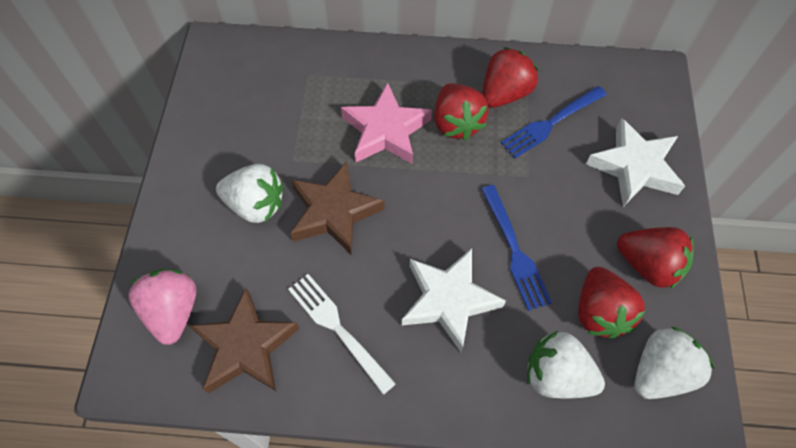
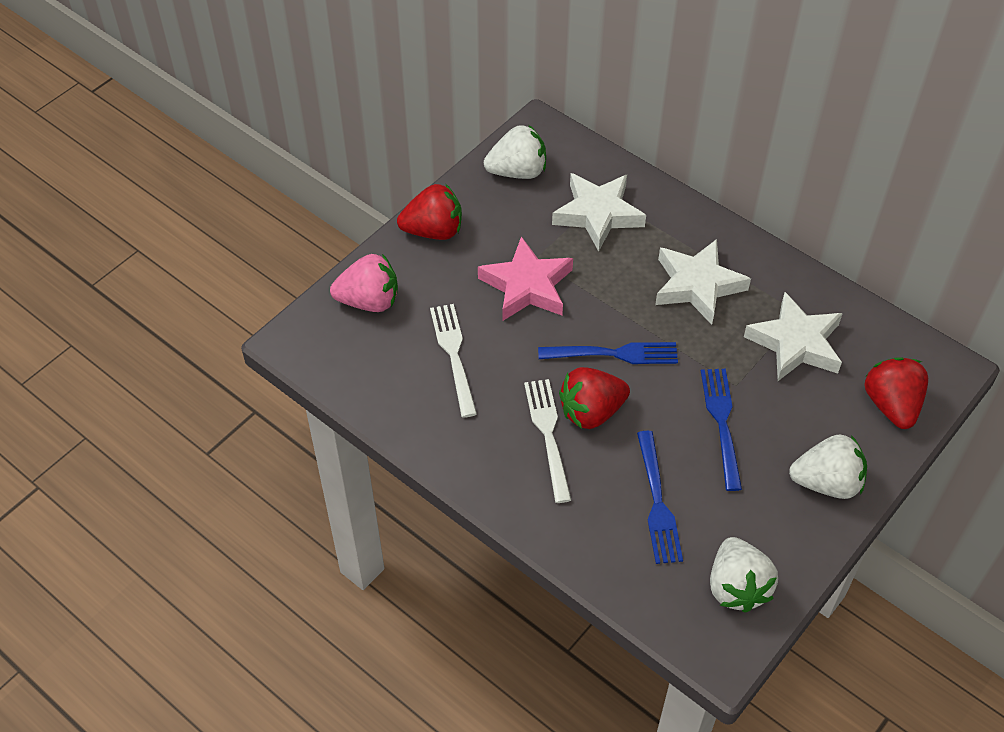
blue fork: 2 -> 3
brown star: 2 -> 0
red strawberry: 4 -> 3
white fork: 1 -> 2
white star: 2 -> 3

